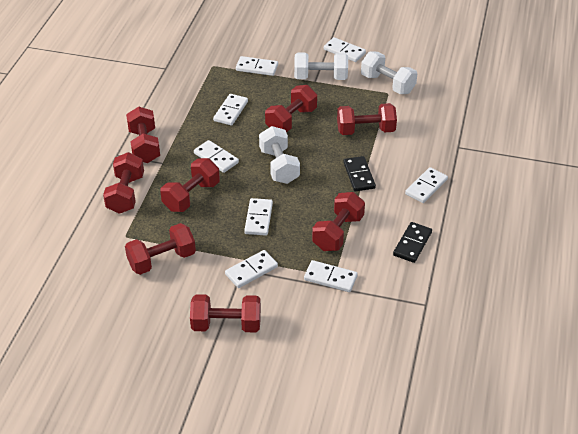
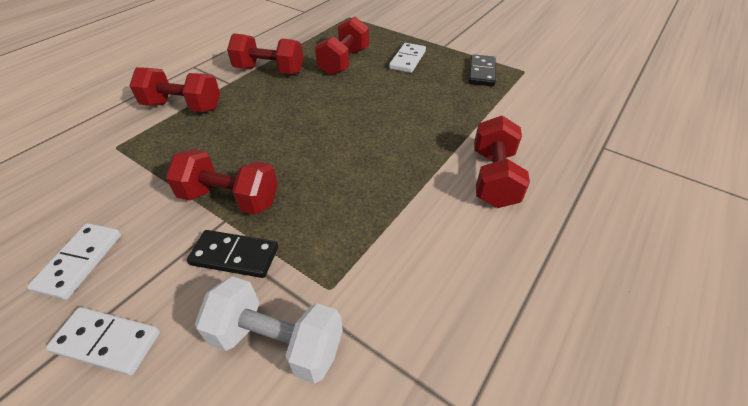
red dumbbell: 8 -> 5
white domino: 8 -> 3
white dumbbell: 3 -> 1

